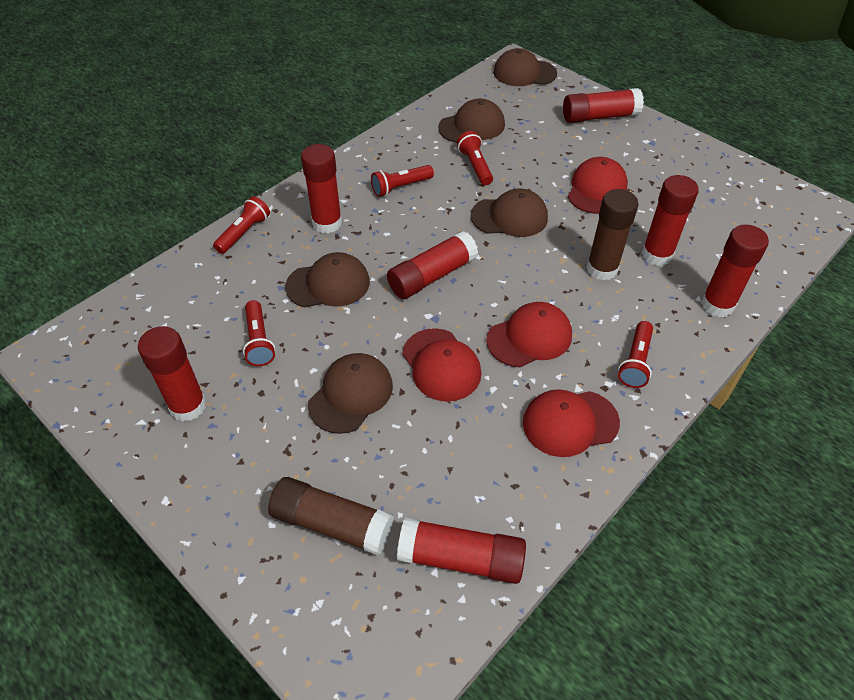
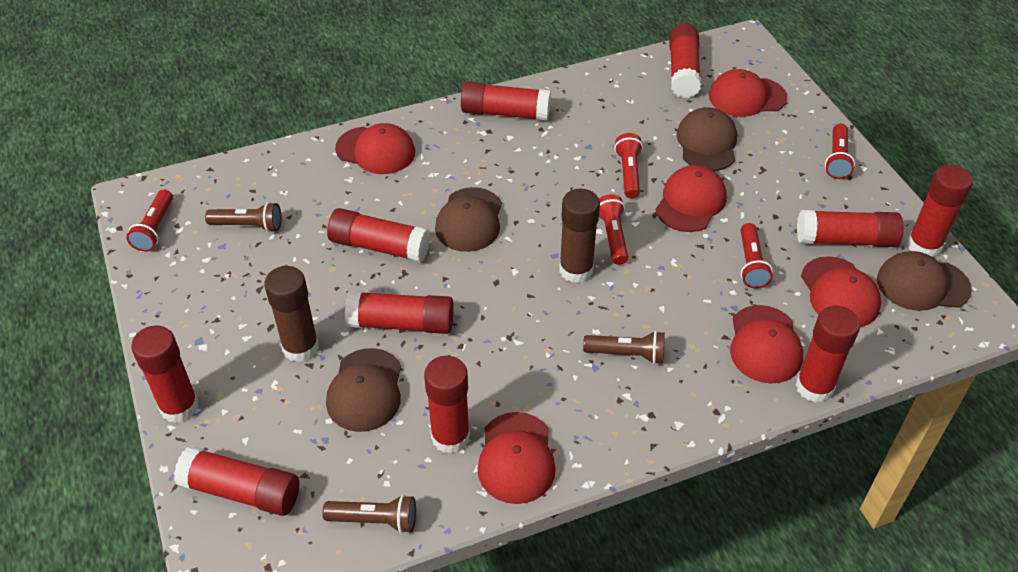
brown cap: 5 -> 4
brown flashlight: 0 -> 3
red cap: 4 -> 6
red glue stick: 7 -> 10

